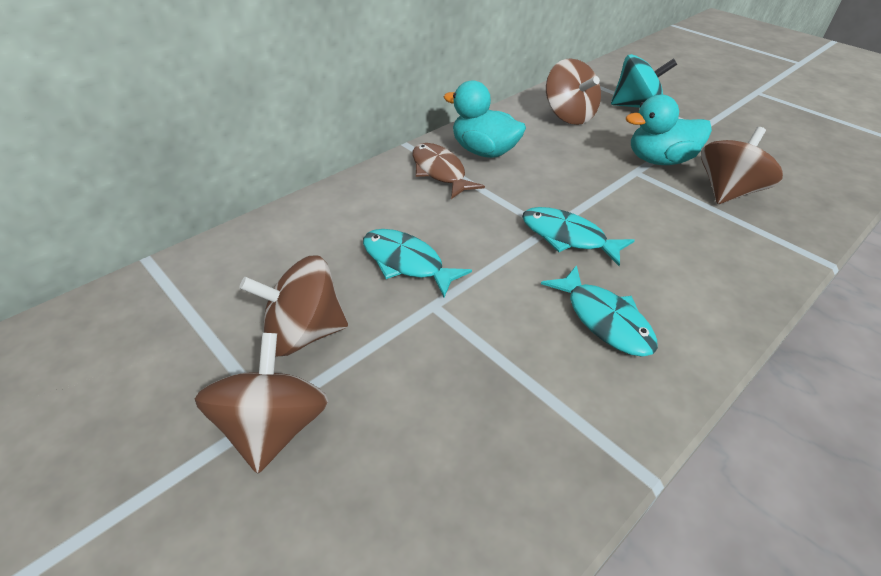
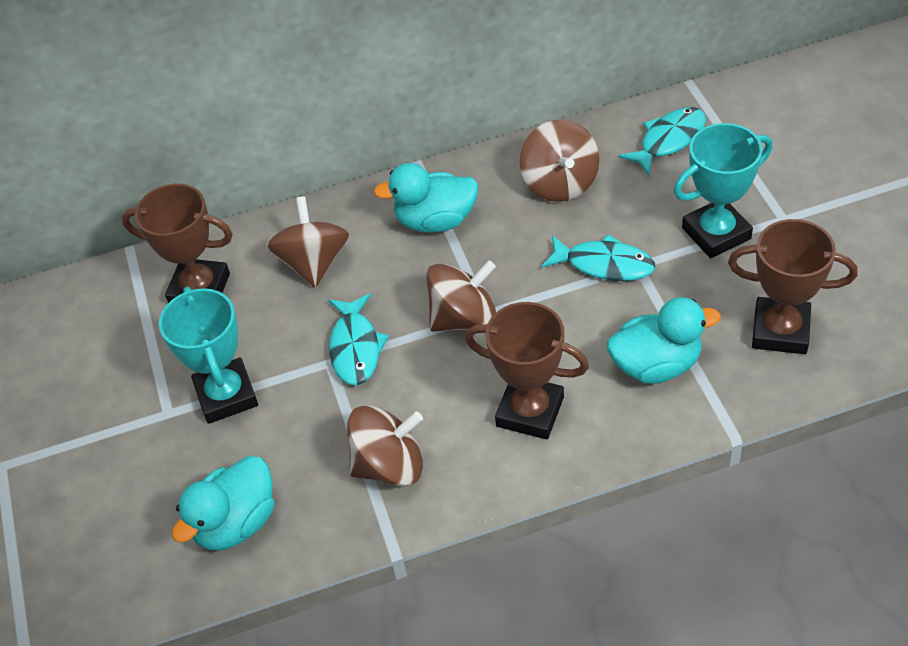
brown fish: 1 -> 0
brown trophy: 0 -> 3
turquoise duck: 2 -> 3
turquoise spinning top: 1 -> 0
turquoise trophy: 0 -> 2

